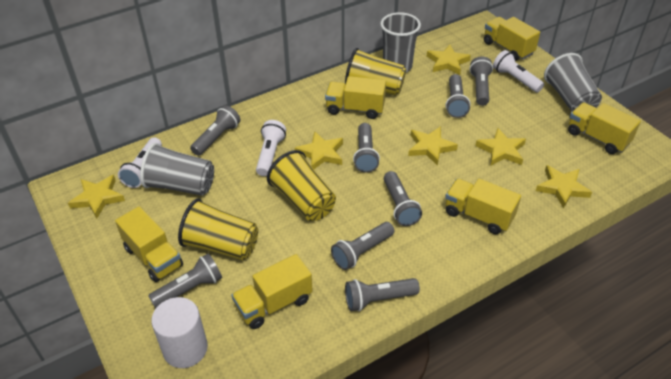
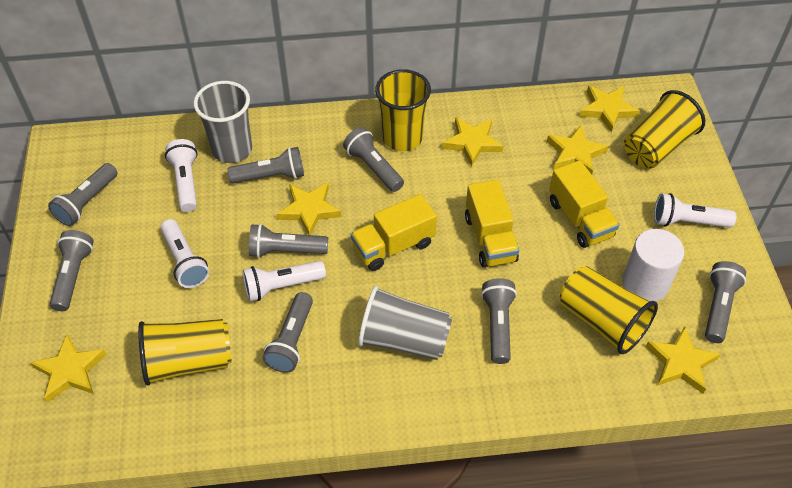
grey cup: 3 -> 2
white flashlight: 3 -> 4
yellow cup: 3 -> 4
yellow truck: 6 -> 3

